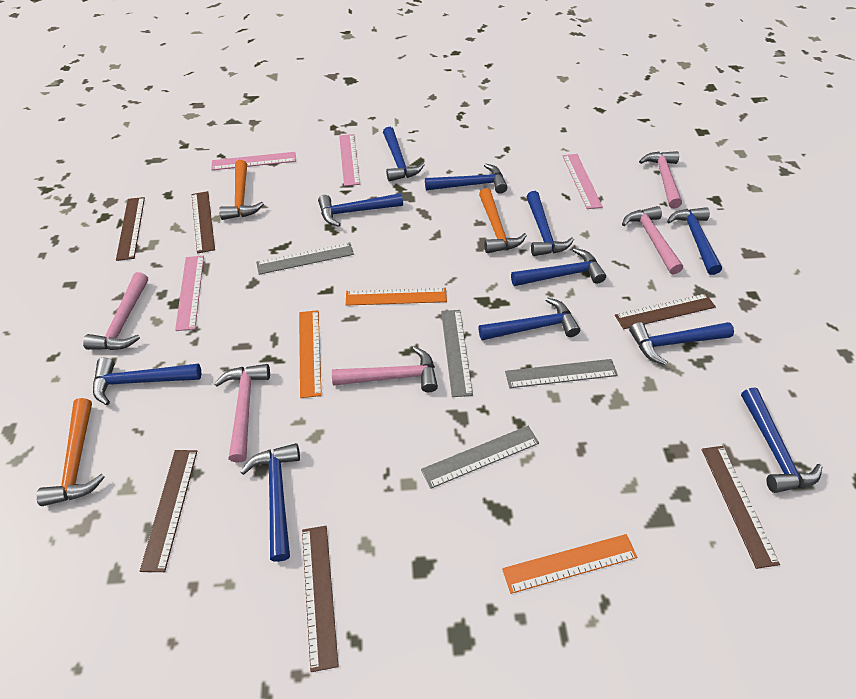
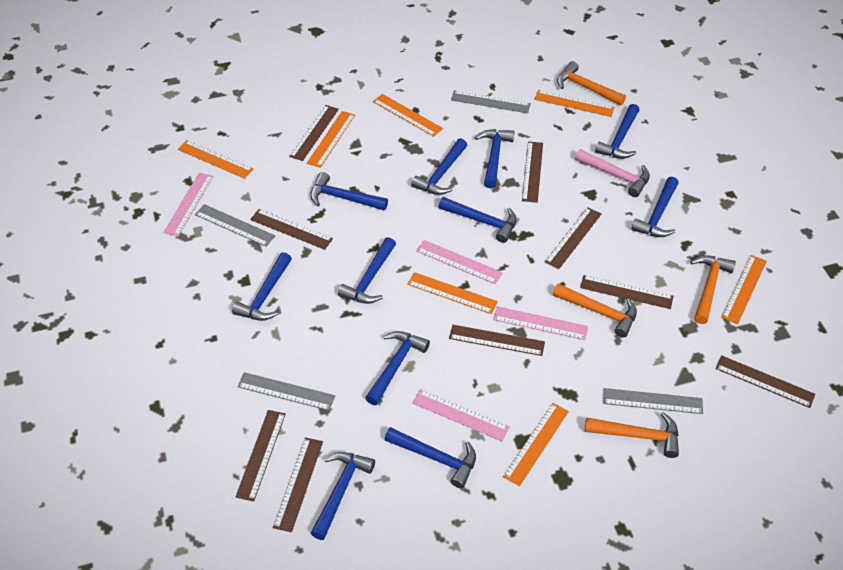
brown ruler: 6 -> 9
orange hammer: 3 -> 4
orange ruler: 3 -> 7
pink hammer: 5 -> 1

